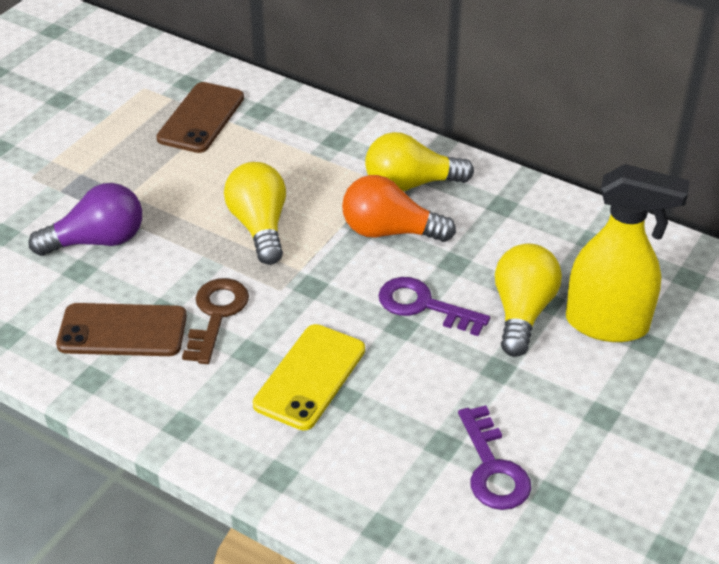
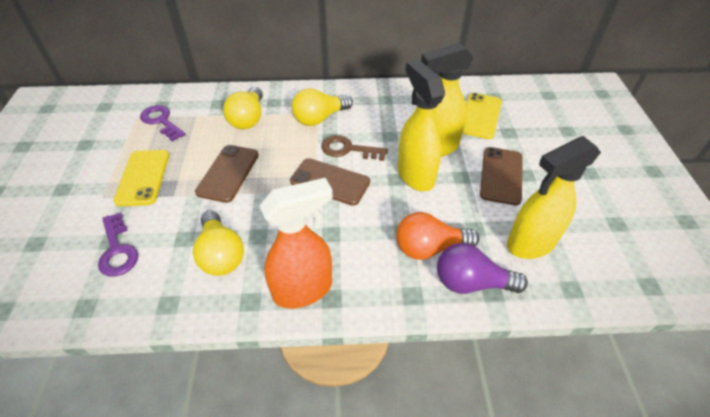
brown phone: 2 -> 3
orange spray bottle: 0 -> 1
yellow phone: 1 -> 2
yellow spray bottle: 1 -> 3

